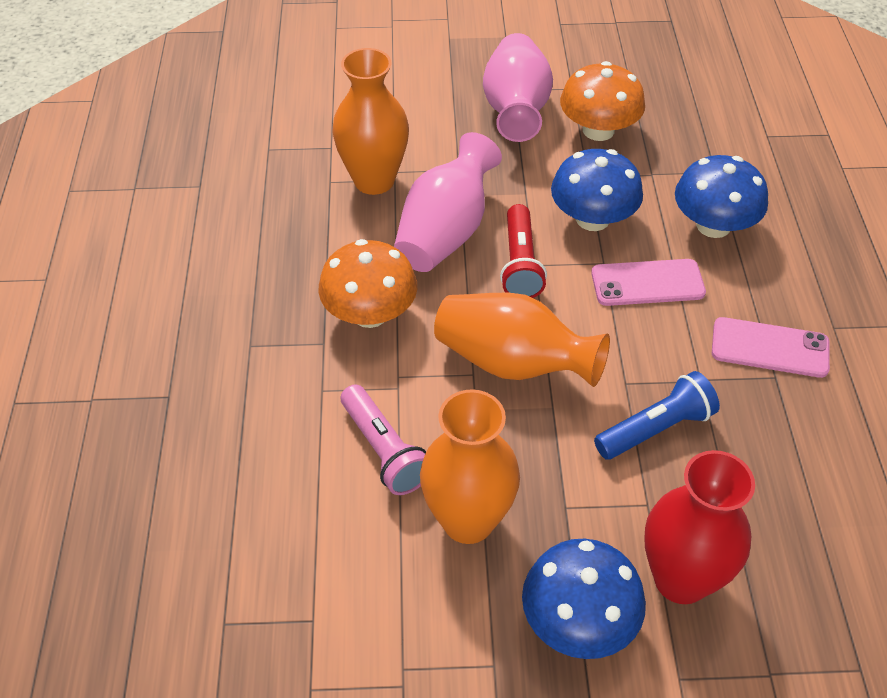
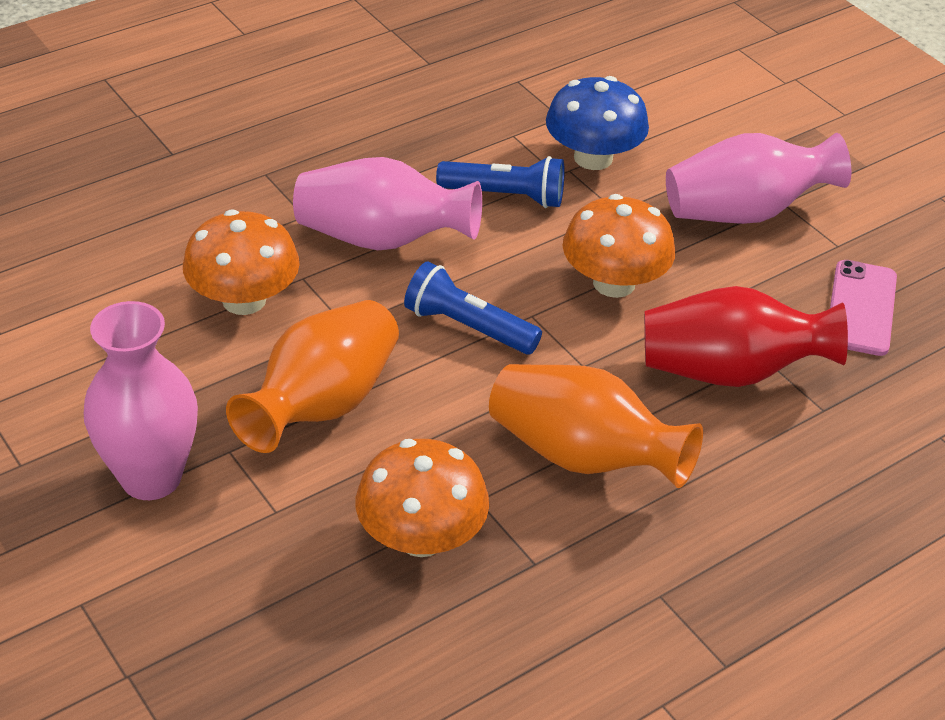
blue flashlight: 1 -> 2
blue mushroom: 3 -> 1
orange mushroom: 2 -> 3
orange vase: 3 -> 2
pink flashlight: 1 -> 0
pink phone: 2 -> 1
pink vase: 2 -> 3
red flashlight: 1 -> 0

